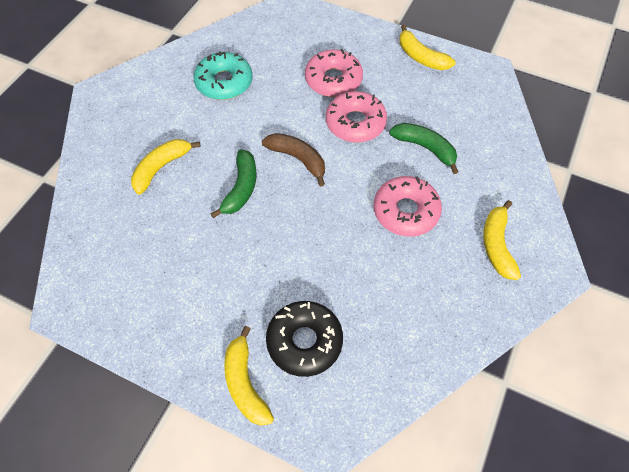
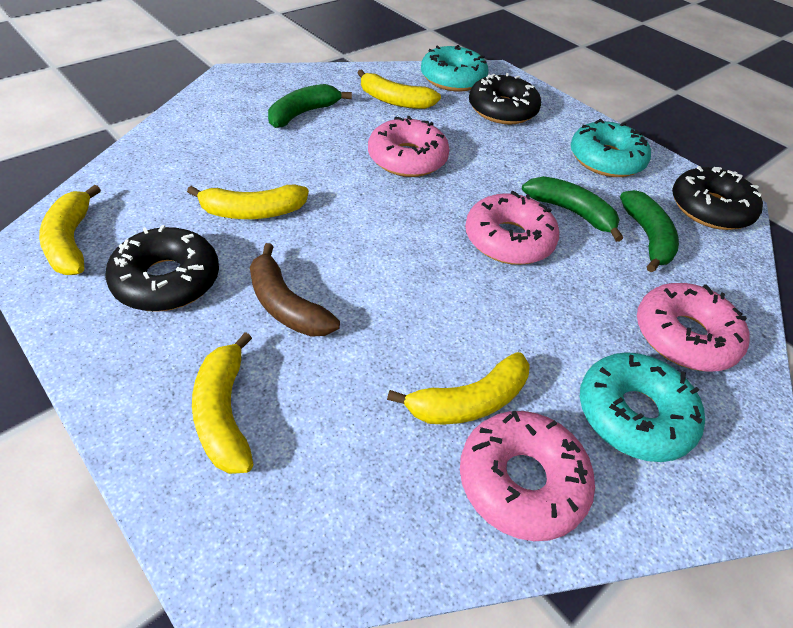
black donut: 1 -> 3
green banana: 2 -> 3
pink donut: 3 -> 4
turquoise donut: 1 -> 3
yellow banana: 4 -> 5

